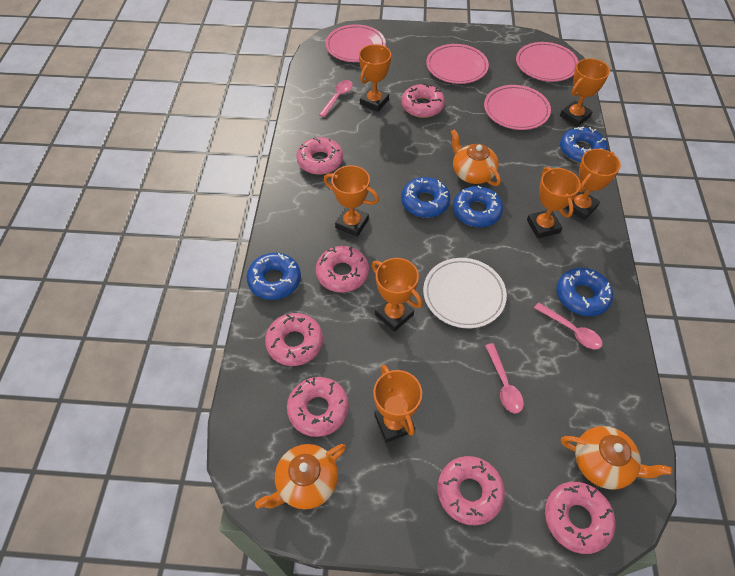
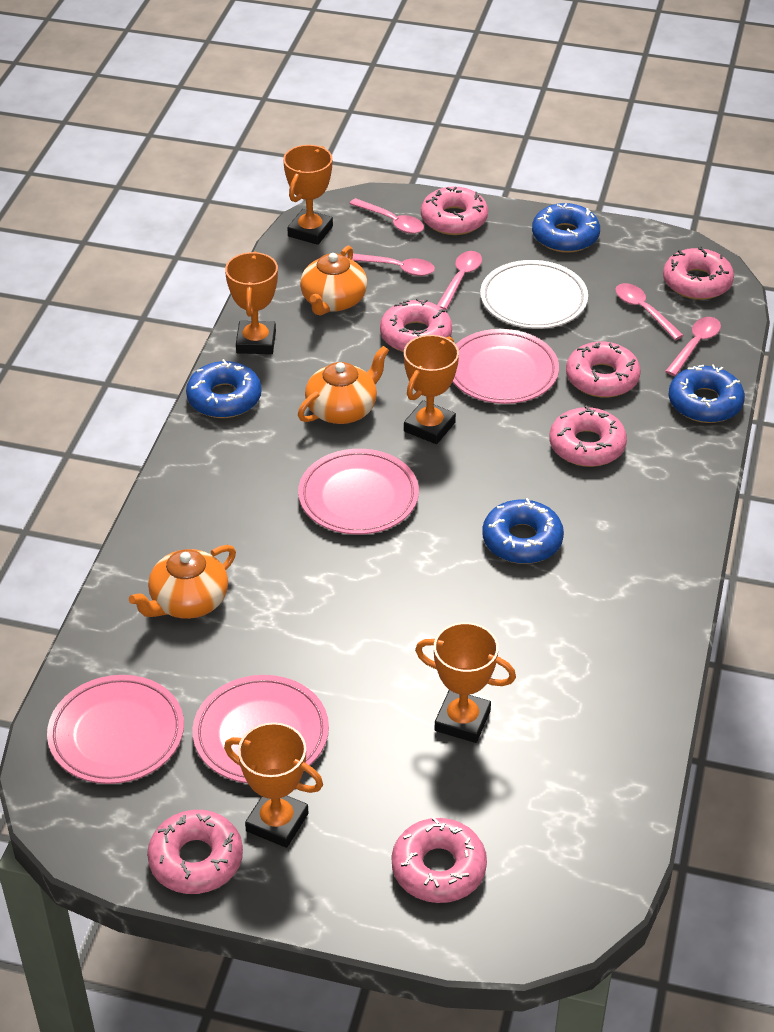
blue donut: 5 -> 4
orange trophy: 7 -> 5
pink spoon: 3 -> 5

